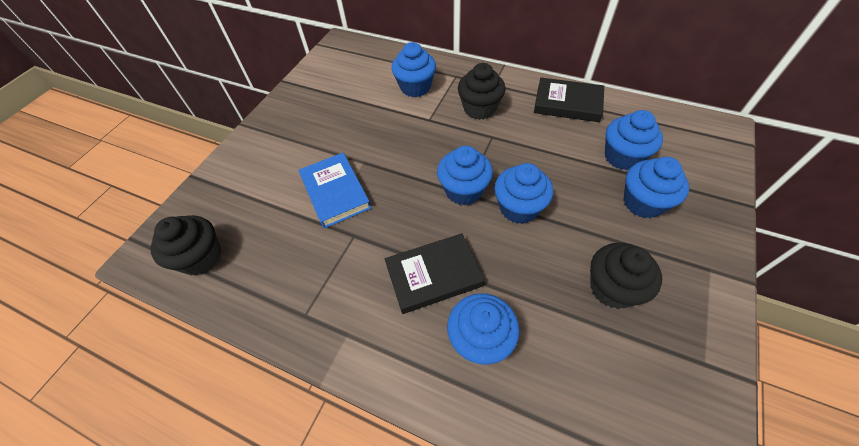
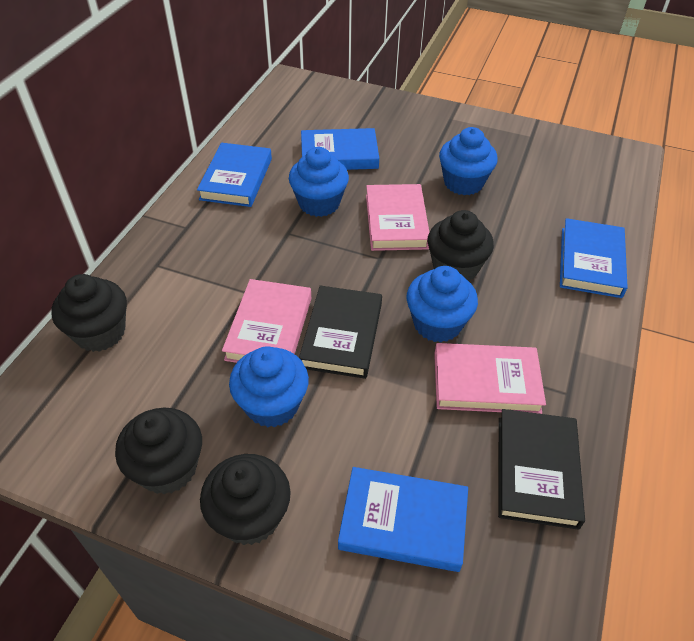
black cupcake: 3 -> 4
blue book: 1 -> 4
blue cupcake: 6 -> 4
pink book: 0 -> 3

